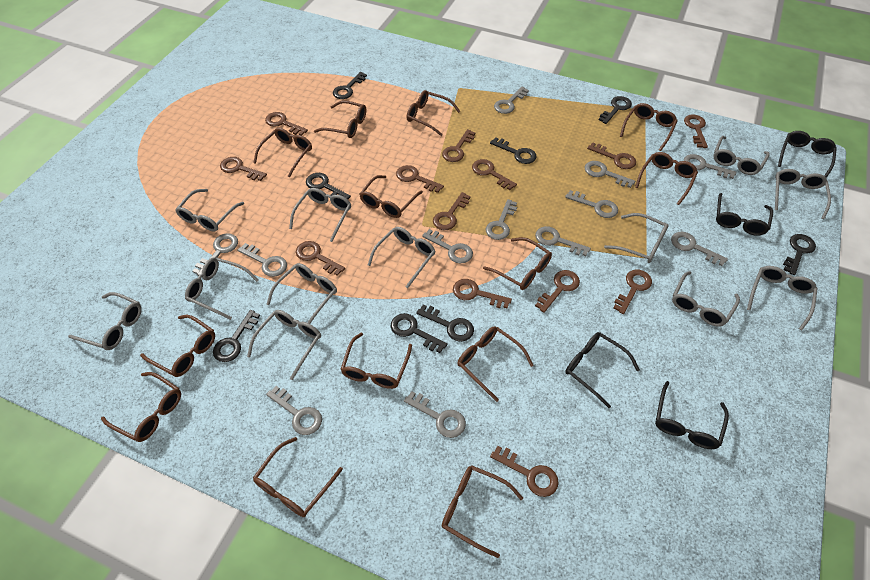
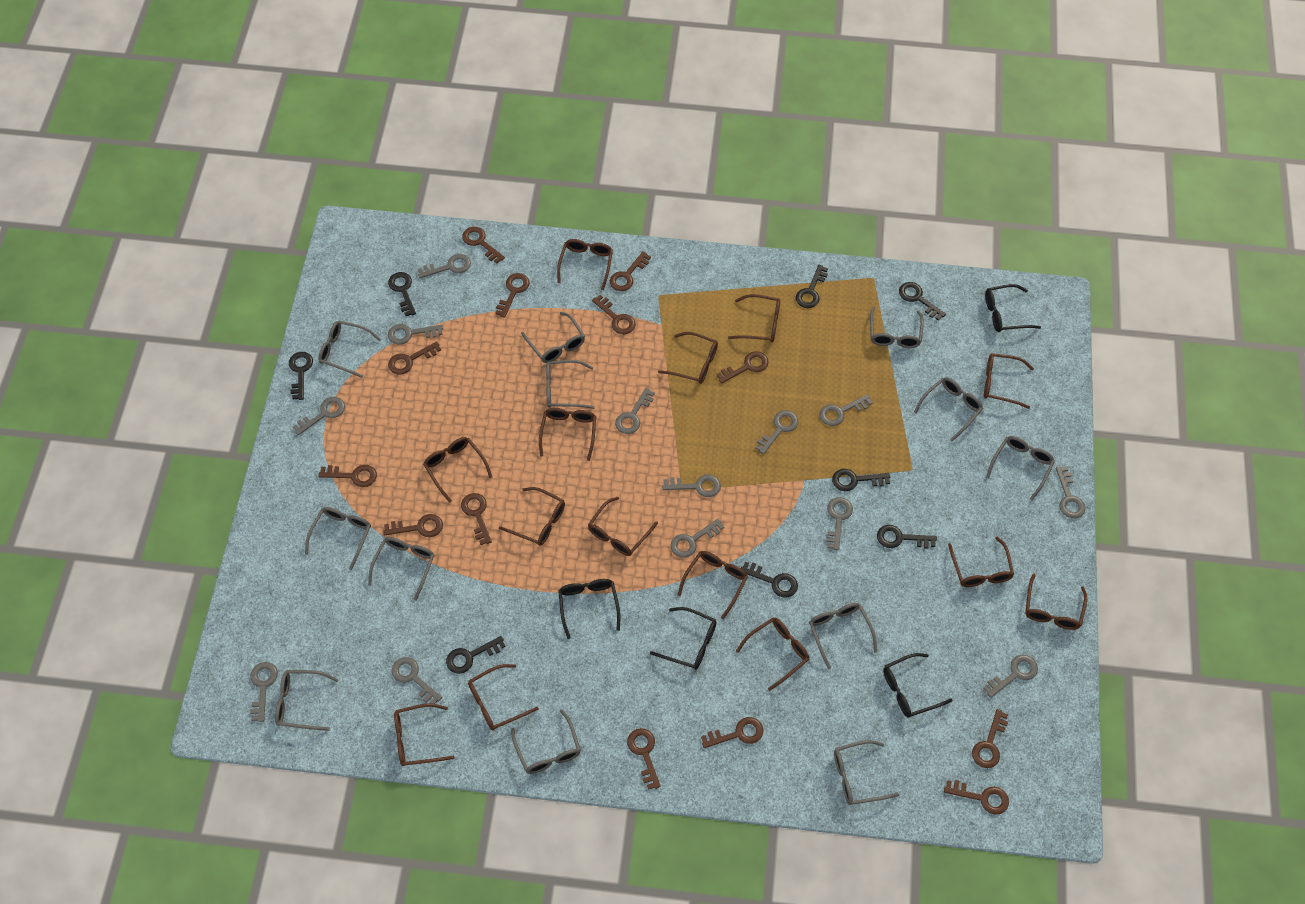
brown glasses: 13 -> 14
grey key: 12 -> 13

